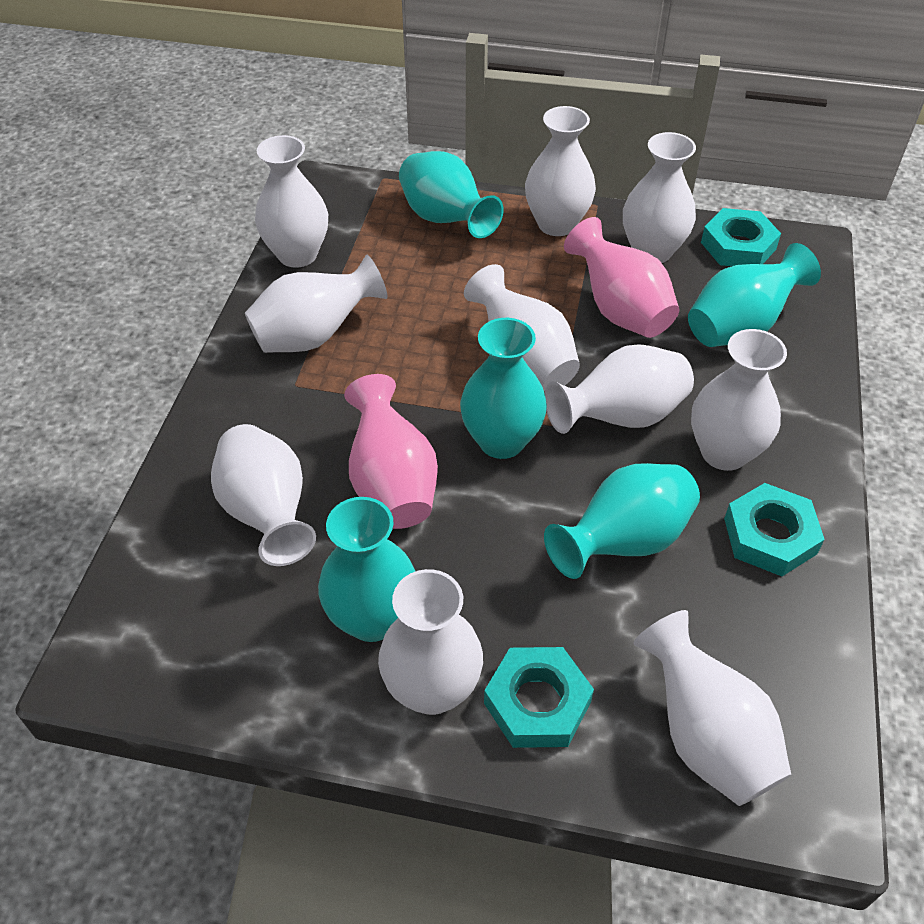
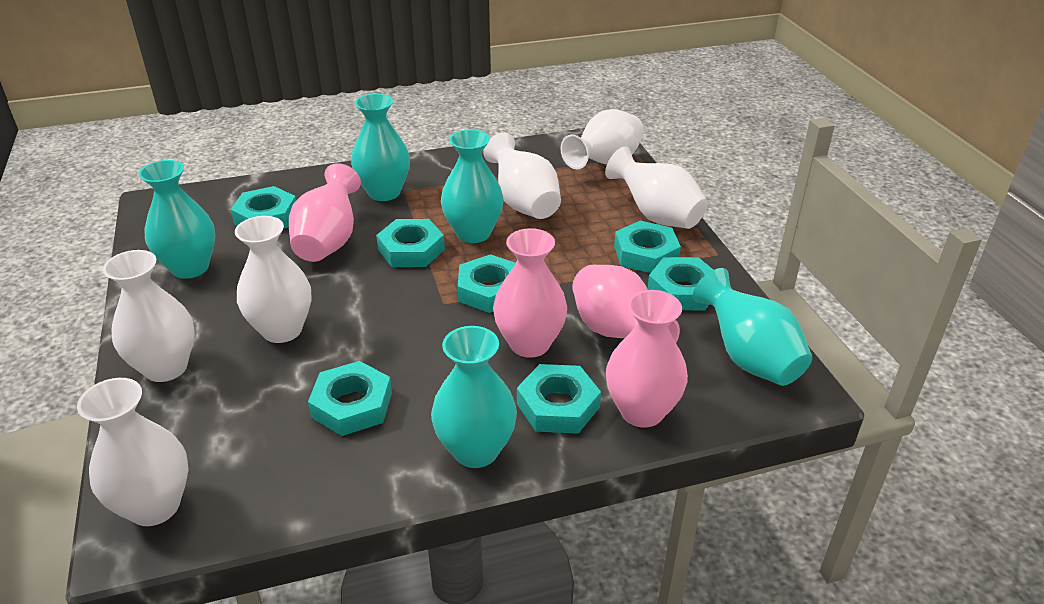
pink vase: 2 -> 4
turquoise nut: 3 -> 7
white vase: 10 -> 6

